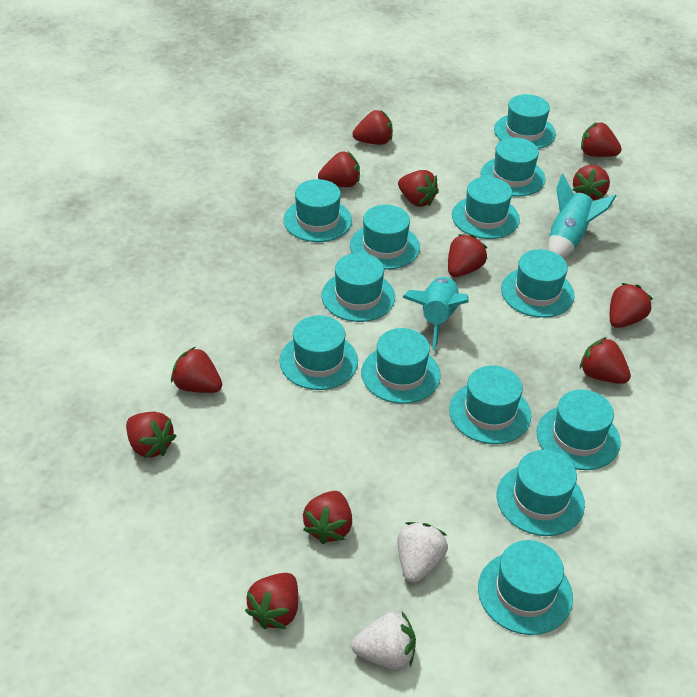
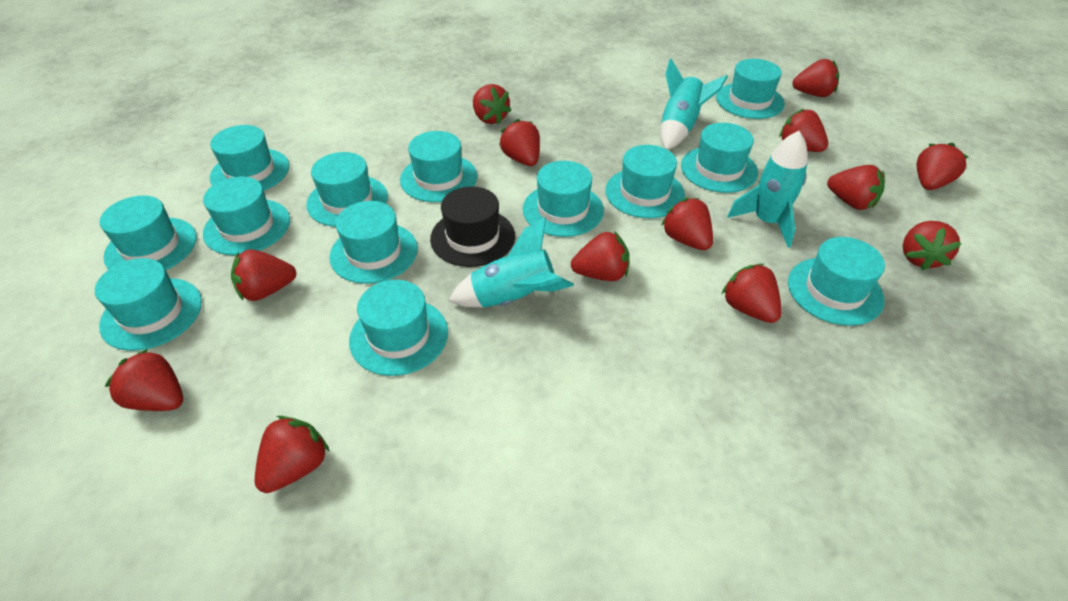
black hat: 0 -> 1
red strawberry: 12 -> 13
turquoise rocket: 2 -> 3
white strawberry: 2 -> 0

